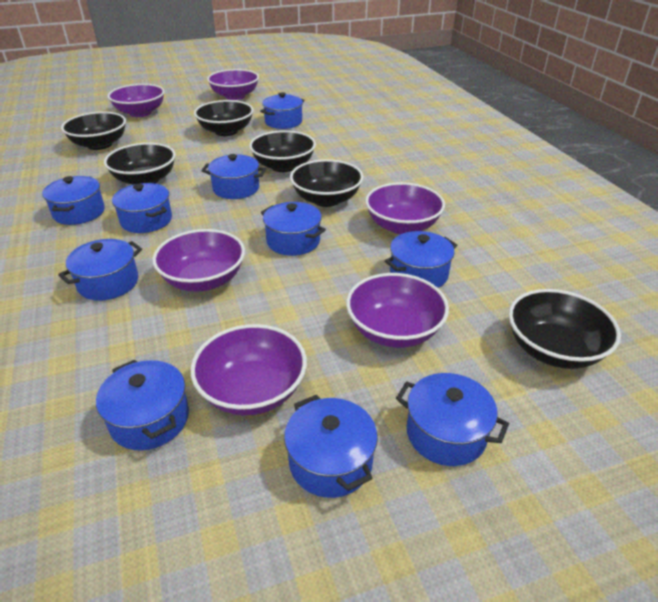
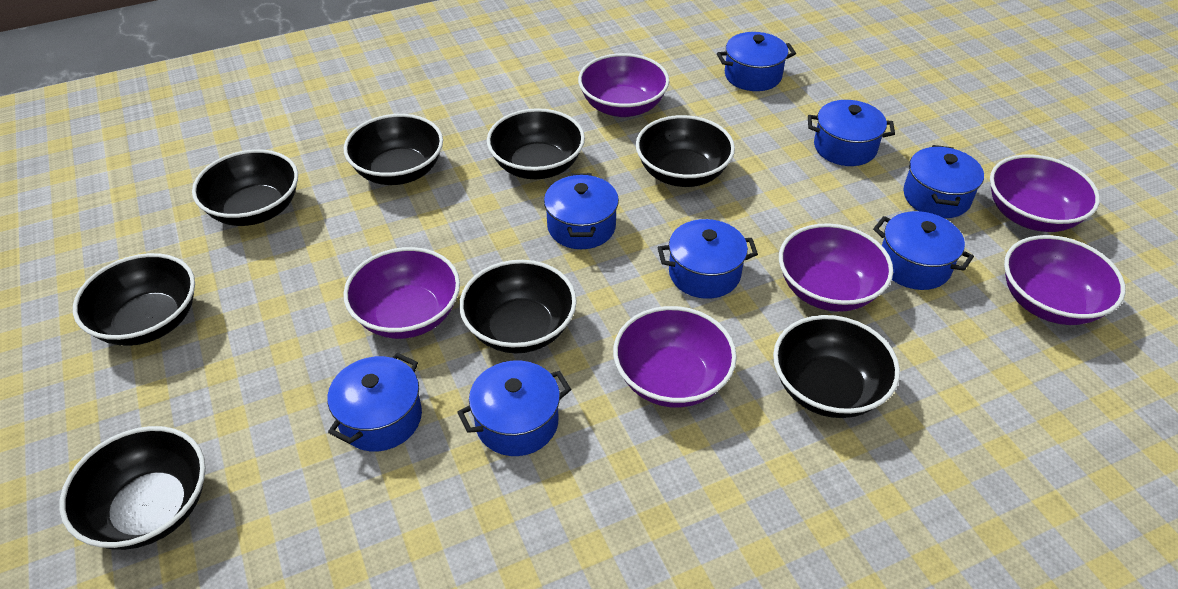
black bowl: 6 -> 8
blue pot: 10 -> 8

